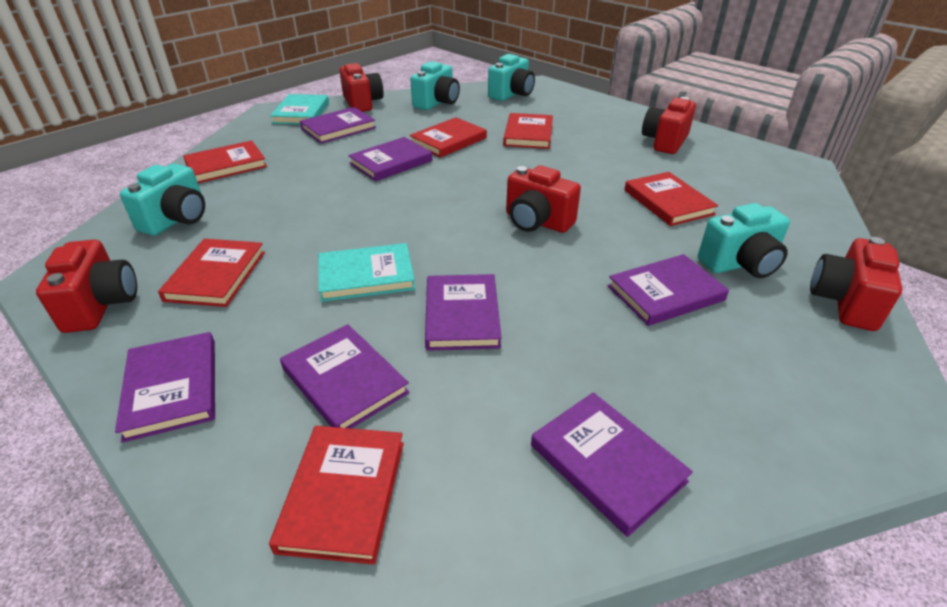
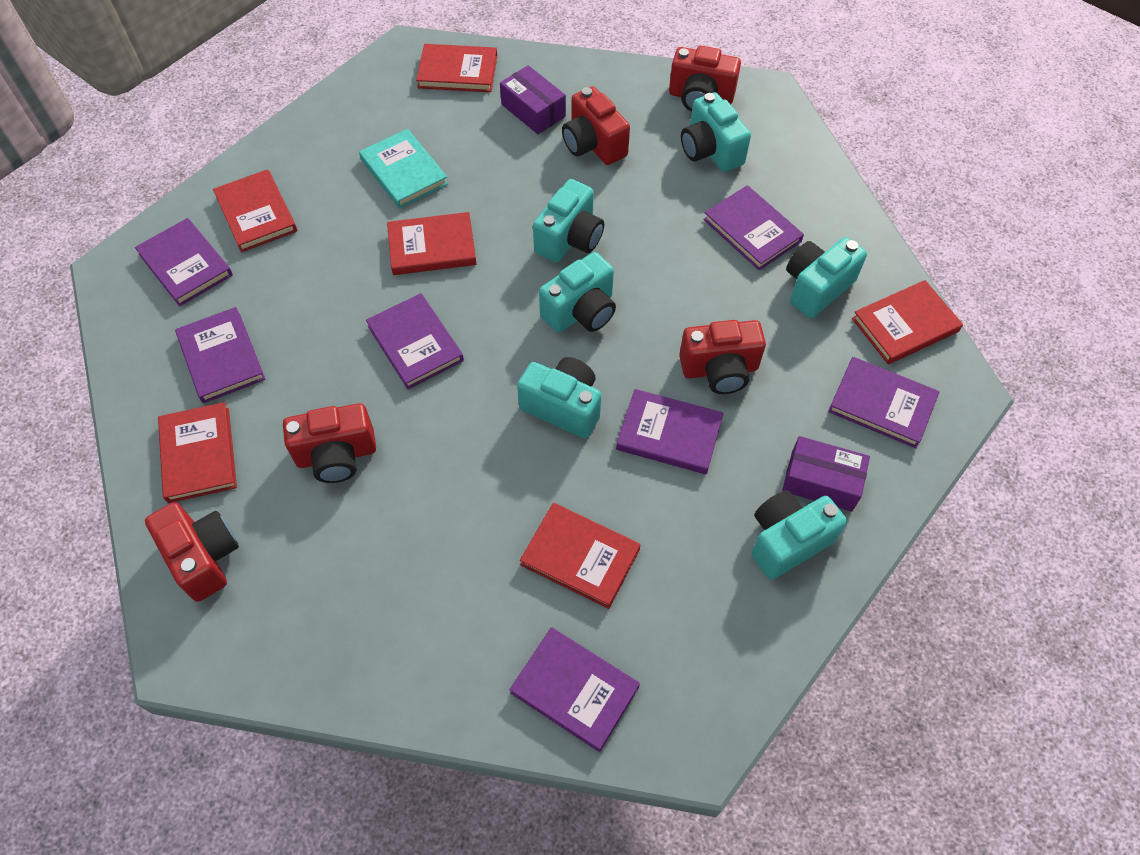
purple box: 0 -> 2
turquoise book: 2 -> 1
turquoise camera: 4 -> 6

